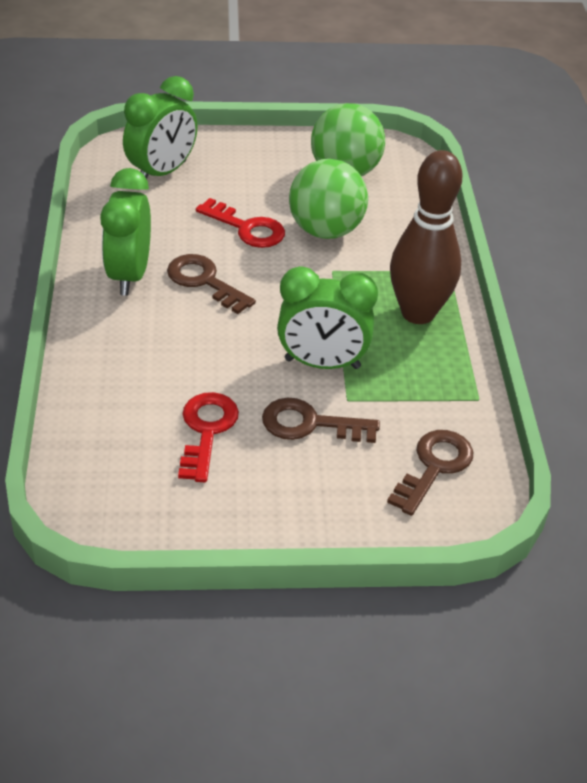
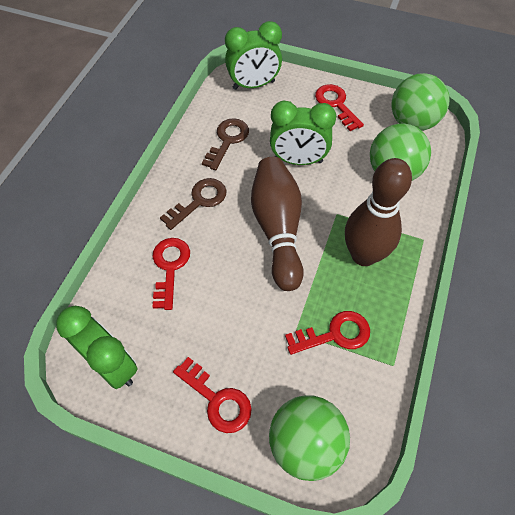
brown bowling pin: 1 -> 2
brown key: 3 -> 2
green ball: 2 -> 3
red key: 2 -> 4

